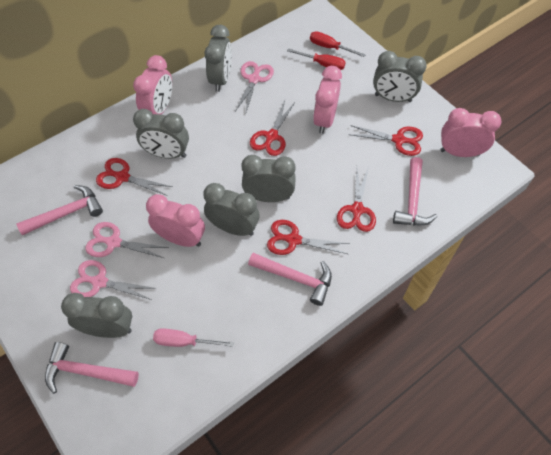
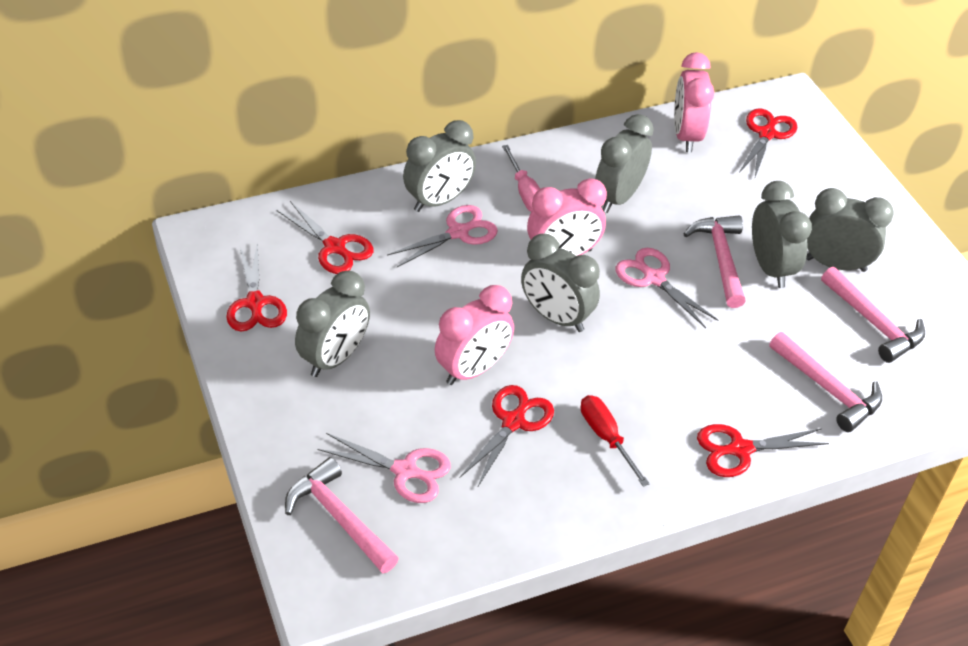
pink clock: 4 -> 3
red screwdriver: 2 -> 1

